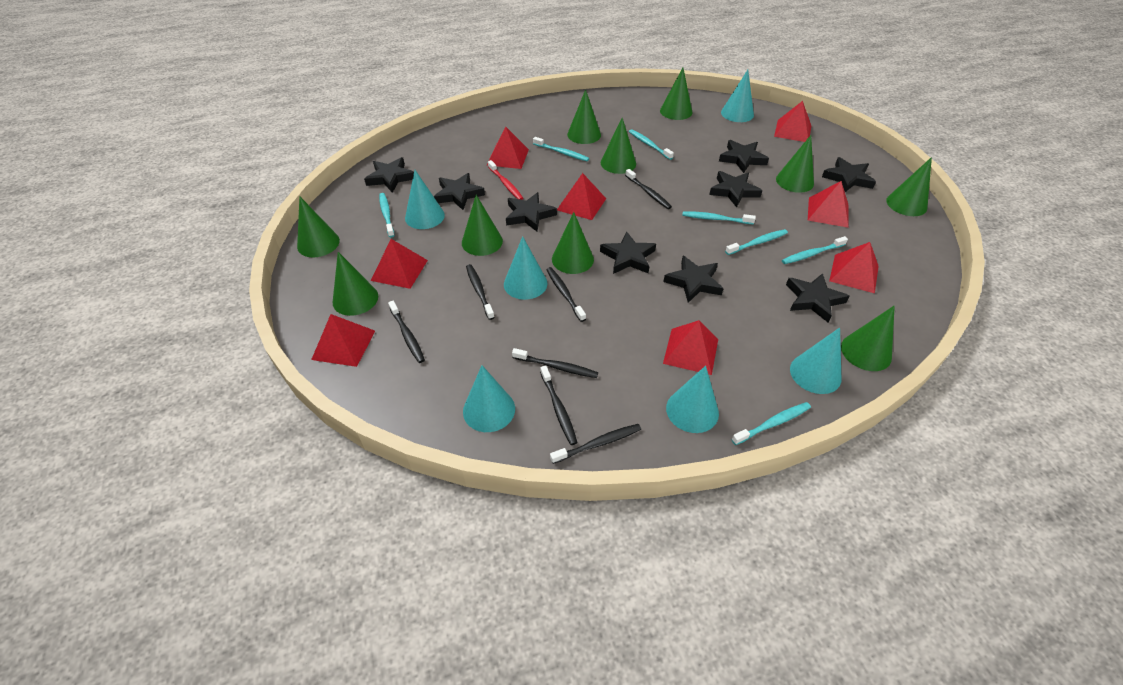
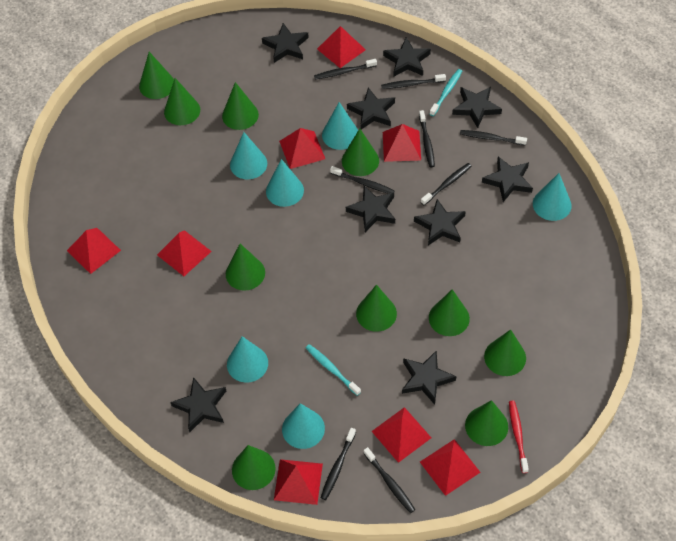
black toothbrush: 7 -> 8
turquoise toothbrush: 7 -> 2

